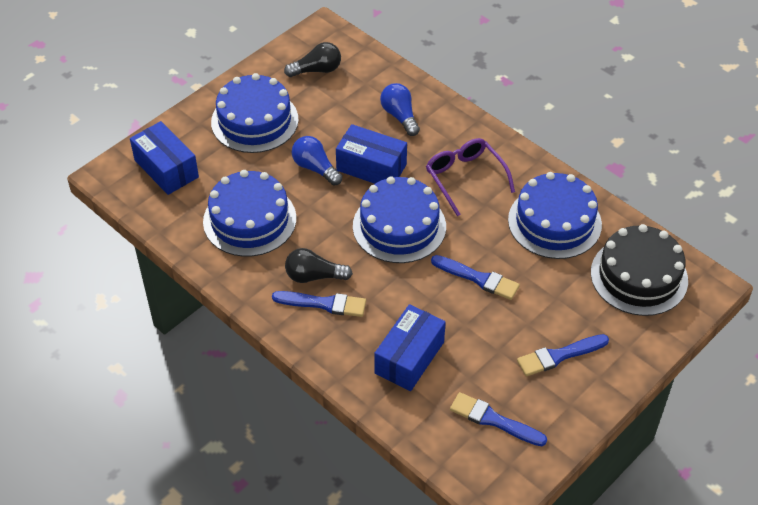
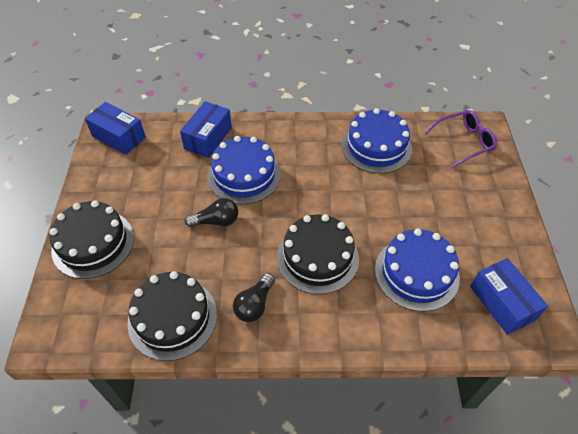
black cake: 1 -> 3
blue brush: 4 -> 0
blue cake: 4 -> 3
blue light bulb: 2 -> 0

